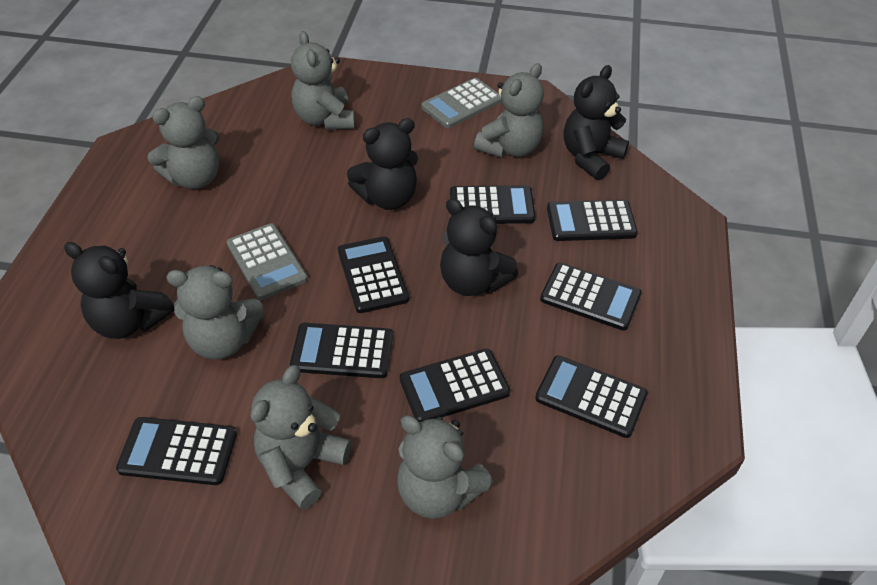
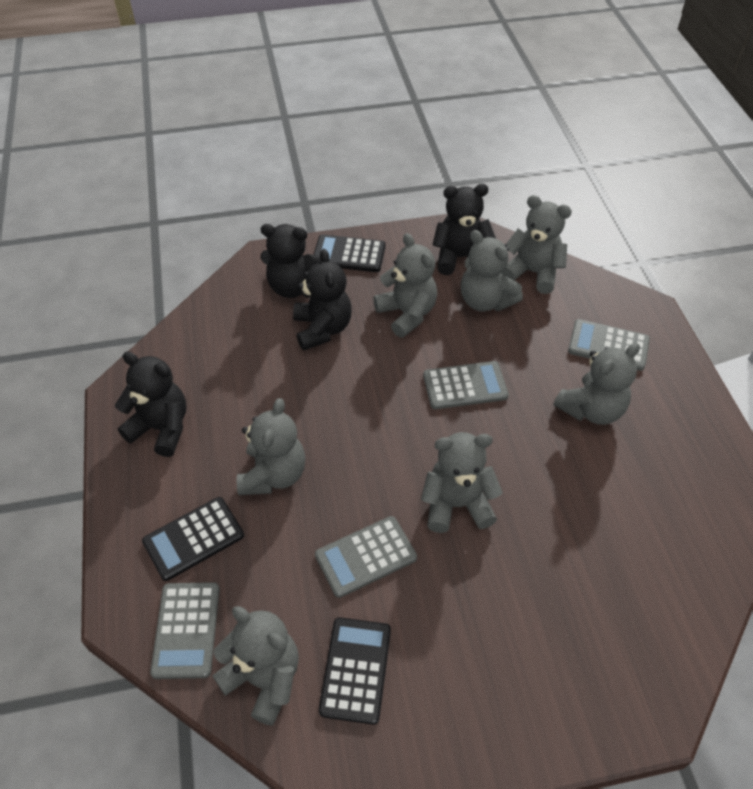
black calculator: 8 -> 3
grey calculator: 2 -> 4
grey teddy bear: 6 -> 7

